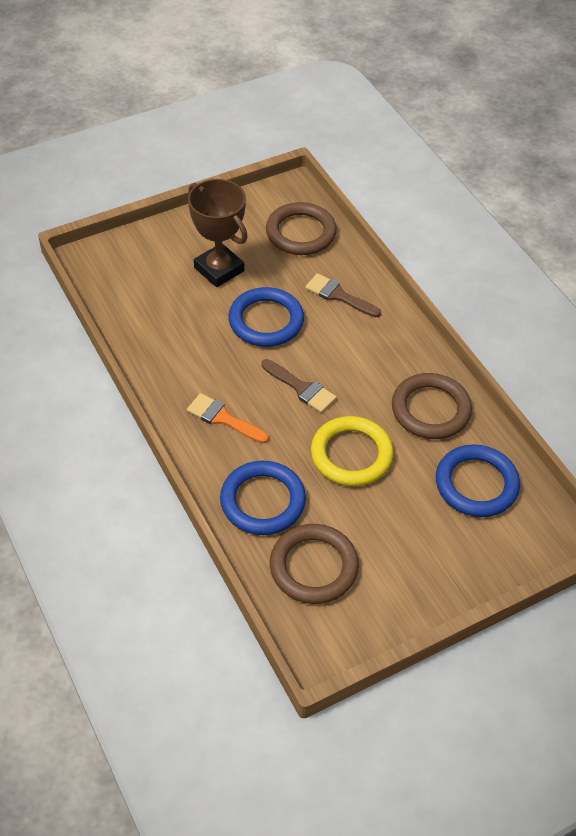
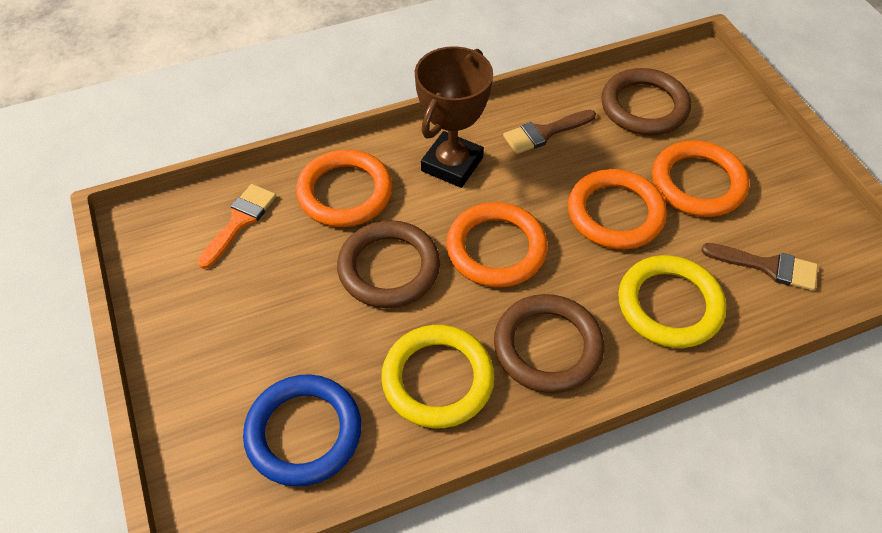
blue ring: 3 -> 1
orange ring: 0 -> 4
yellow ring: 1 -> 2

